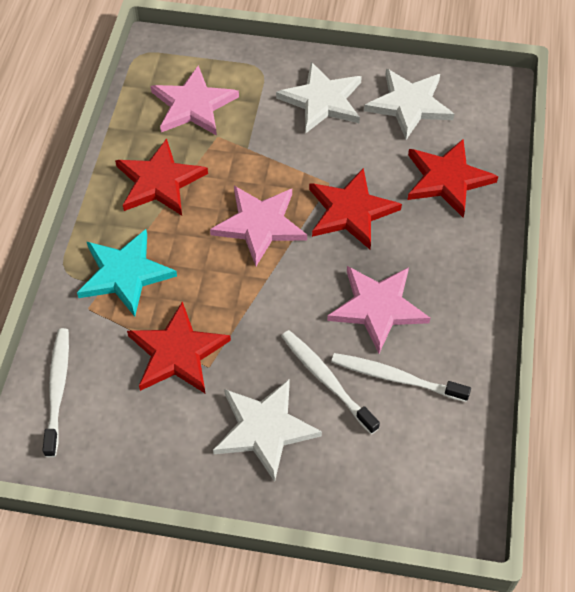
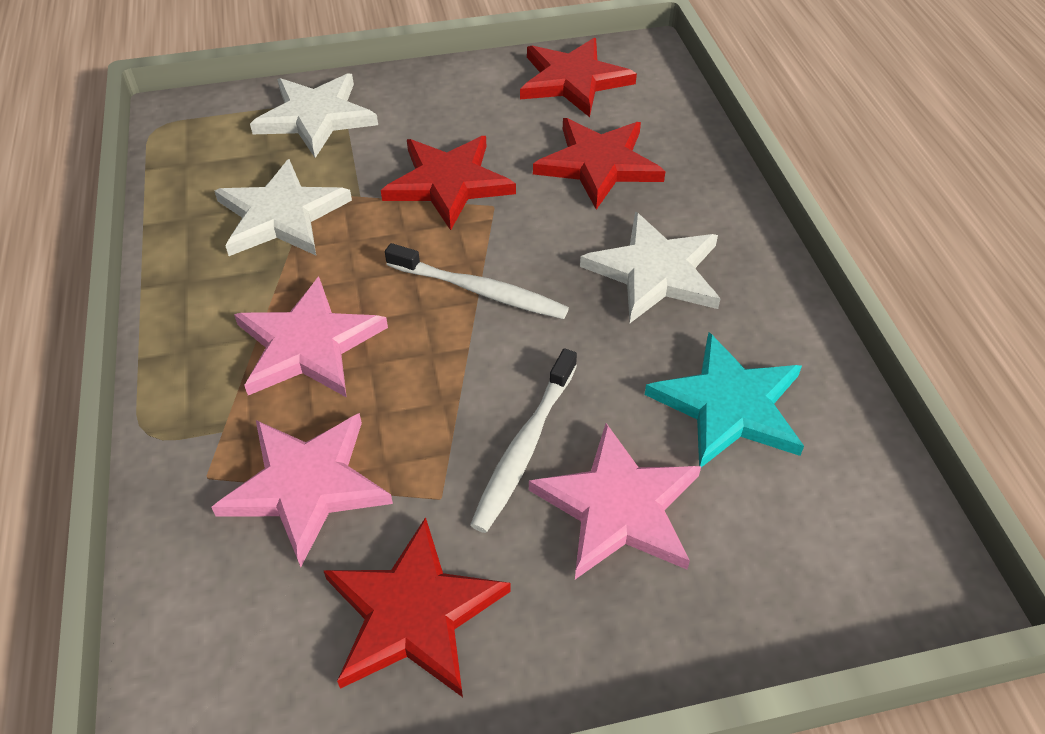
white toothbrush: 3 -> 2

